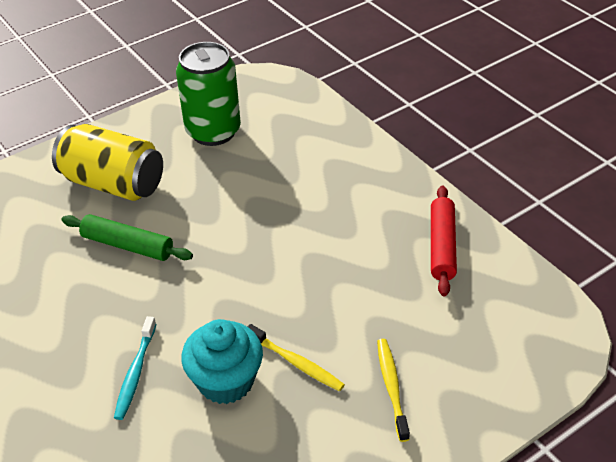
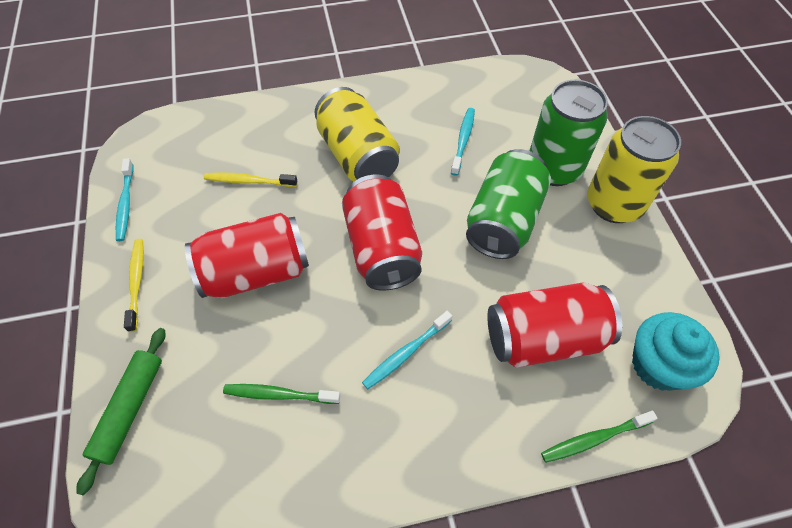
green can: 1 -> 2
green toothbrush: 0 -> 2
red can: 0 -> 3
red rolling pin: 1 -> 0
turquoise toothbrush: 1 -> 3
yellow can: 1 -> 2

